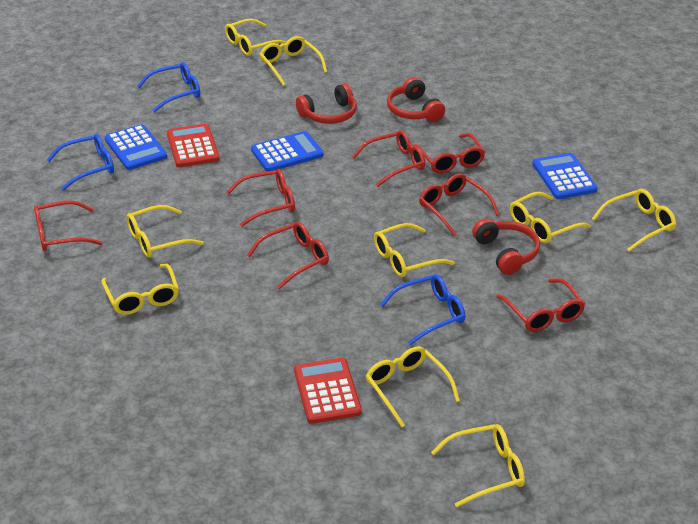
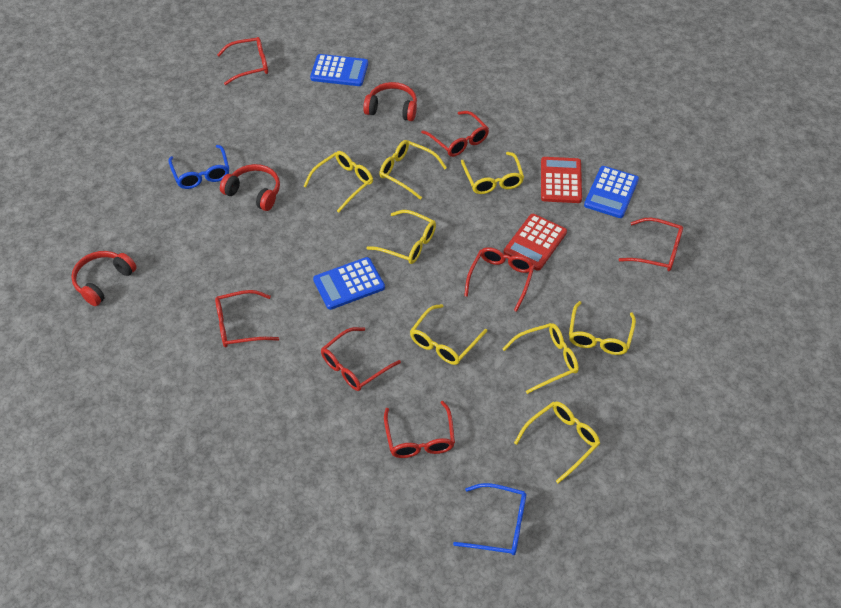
blue glasses: 3 -> 2
yellow glasses: 9 -> 8

